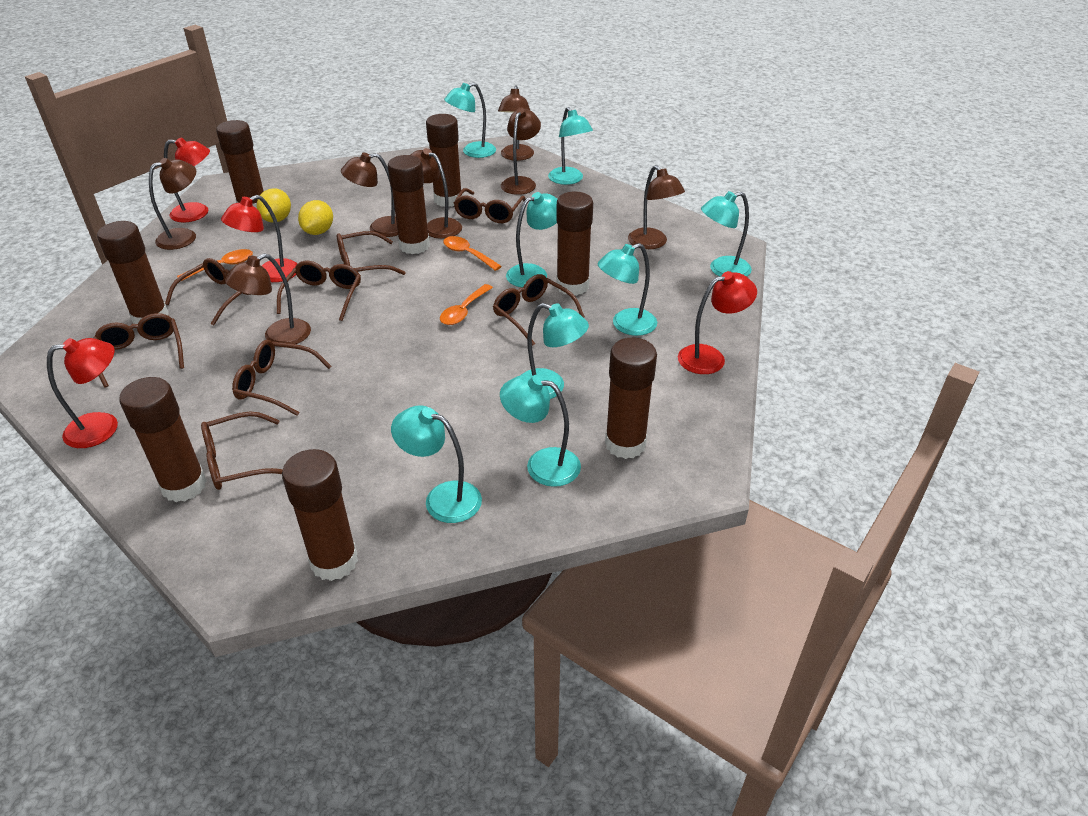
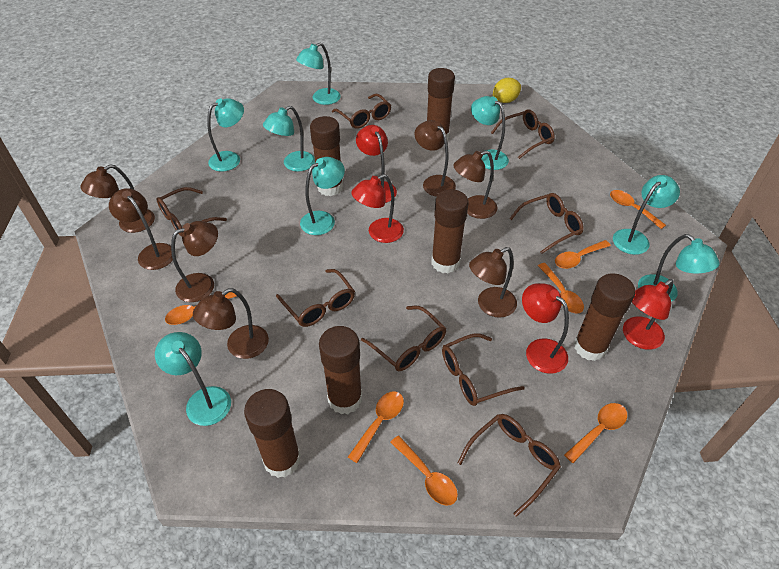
brown glue stick: 8 -> 6
orange spoon: 3 -> 7
yellow lemon: 2 -> 1

